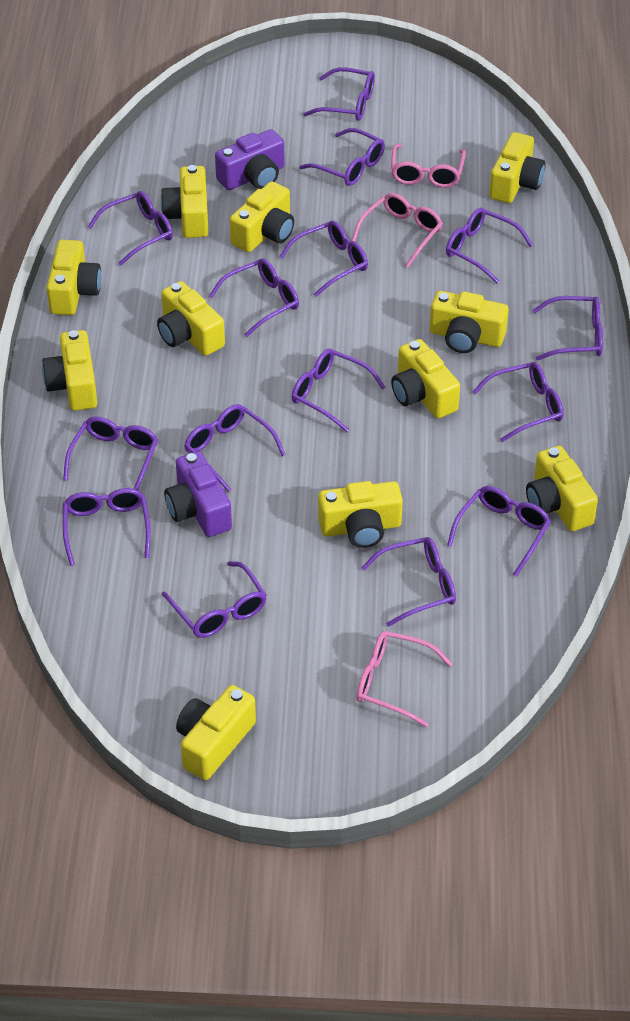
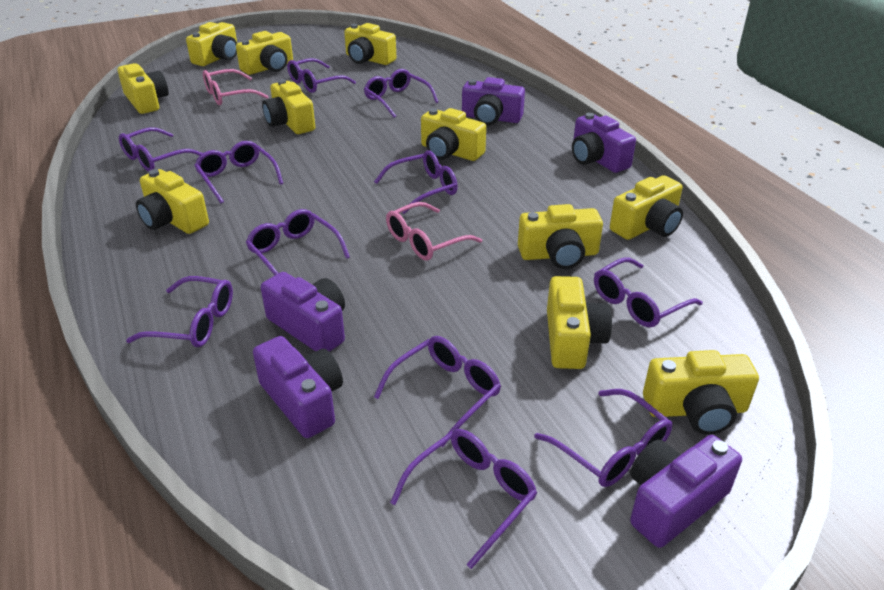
pink glasses: 3 -> 2
purple camera: 2 -> 5
purple glasses: 15 -> 11

